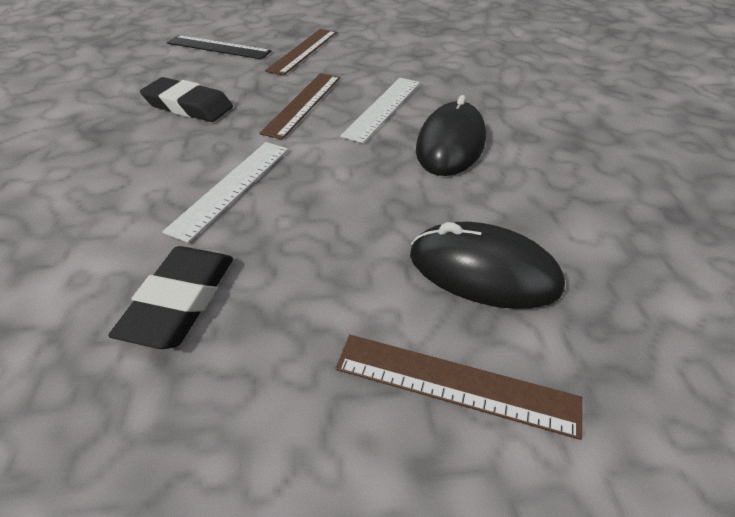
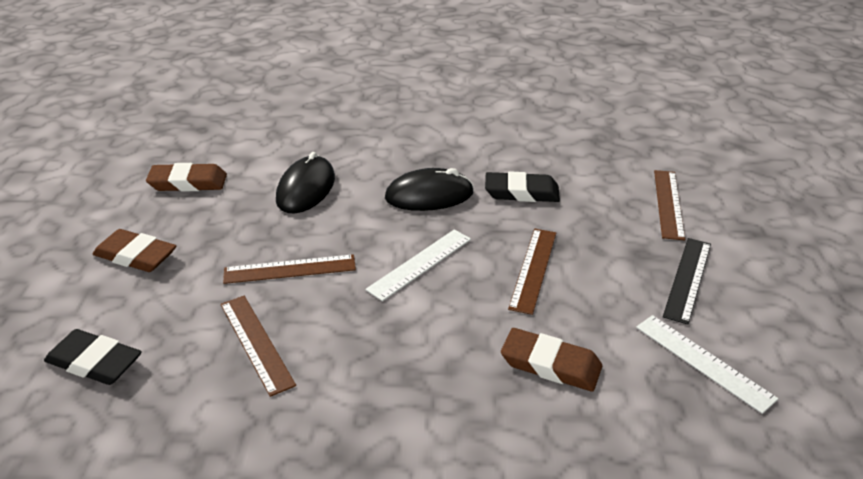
brown eraser: 0 -> 3
brown ruler: 3 -> 4

